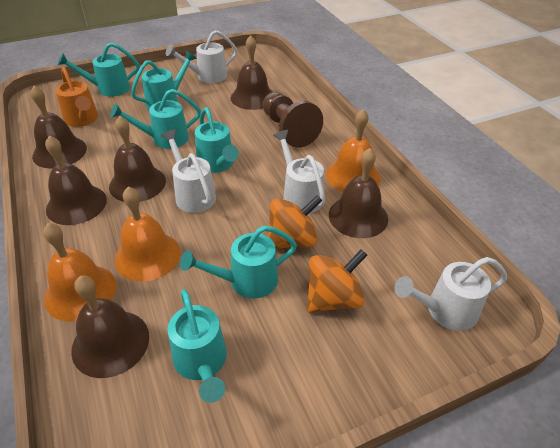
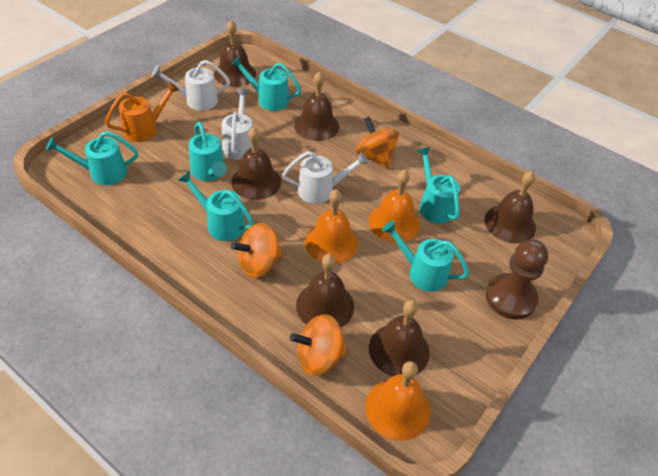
orange spinning top: 2 -> 3
white watering can: 4 -> 3

